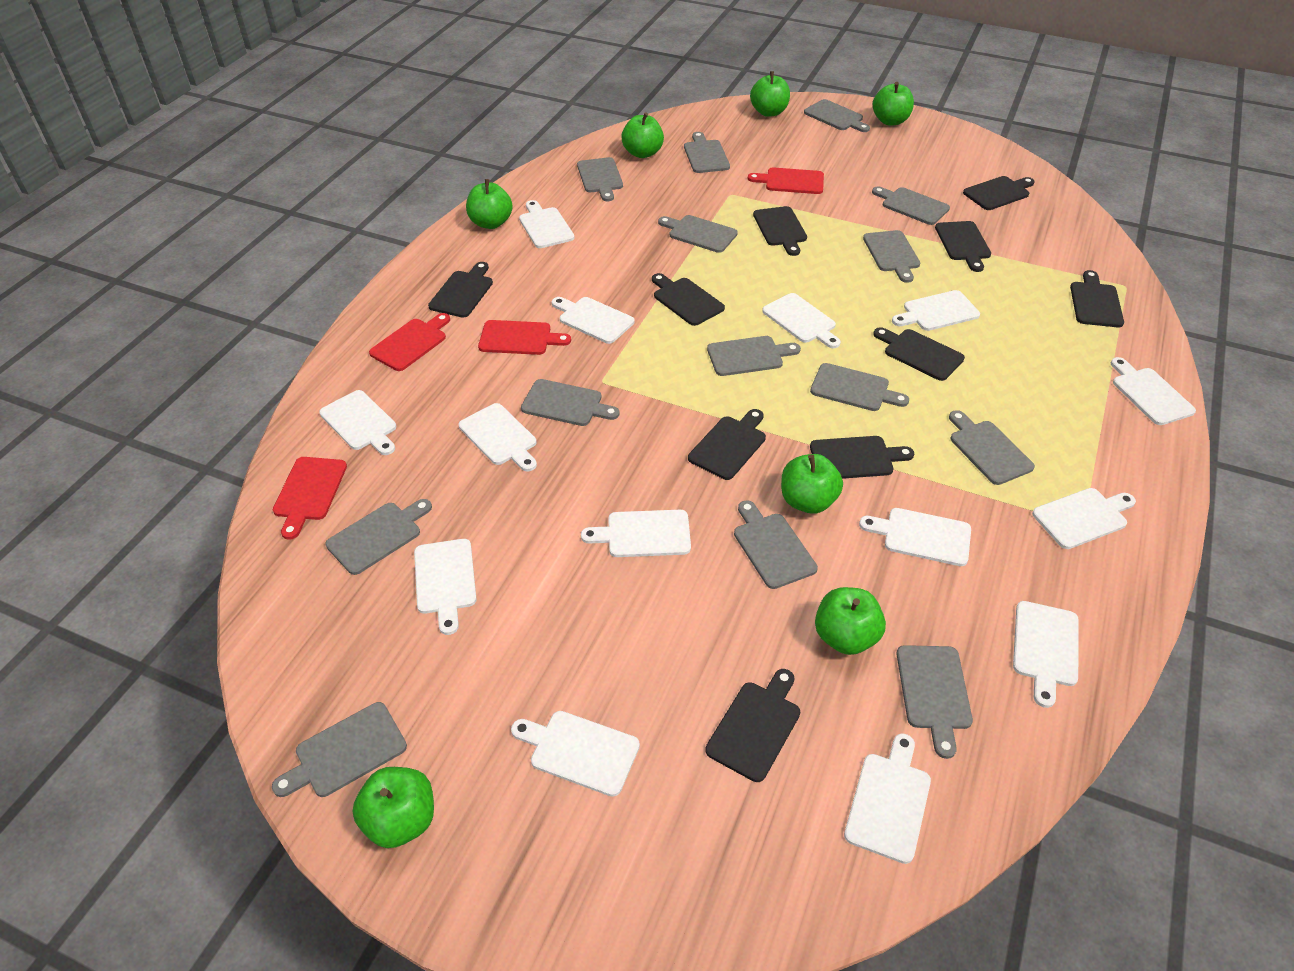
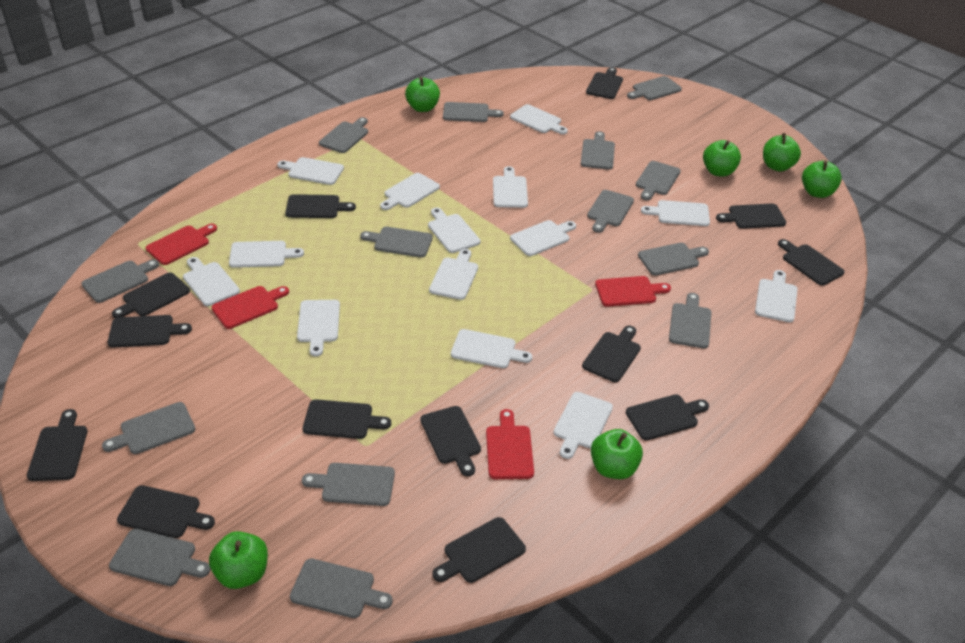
black cutting board: 10 -> 13
green apple: 7 -> 6

